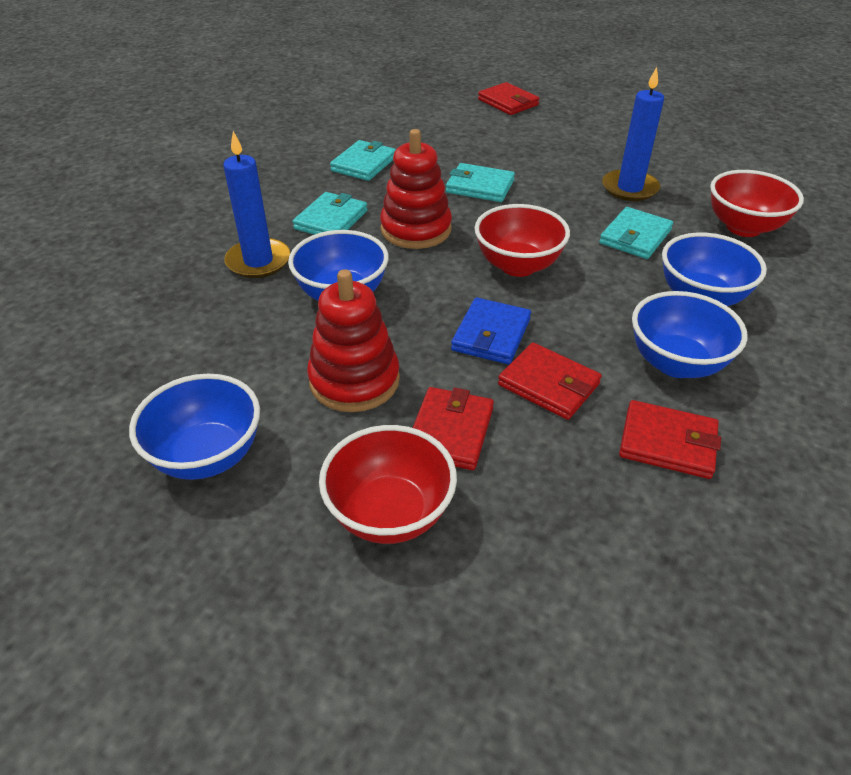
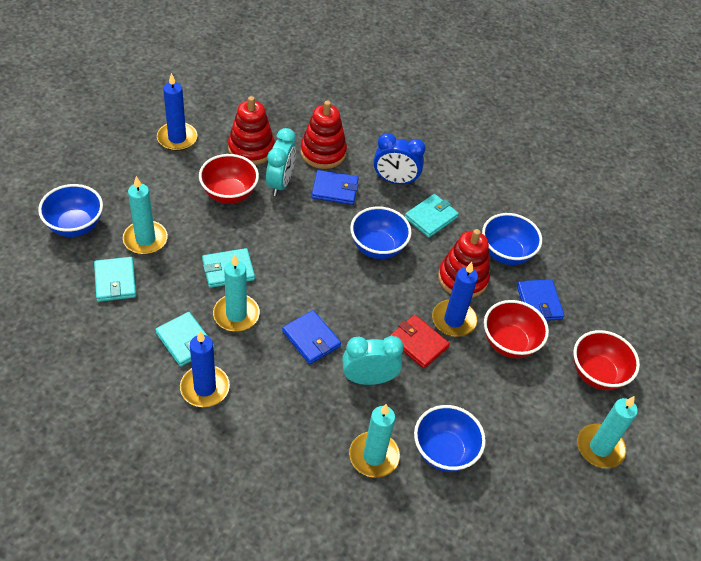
blue candle: 2 -> 3
blue clock: 0 -> 1
blue wallet: 1 -> 3
red stacking toy: 2 -> 3
red wallet: 4 -> 1
turquoise candle: 0 -> 4
turquoise clock: 0 -> 2

